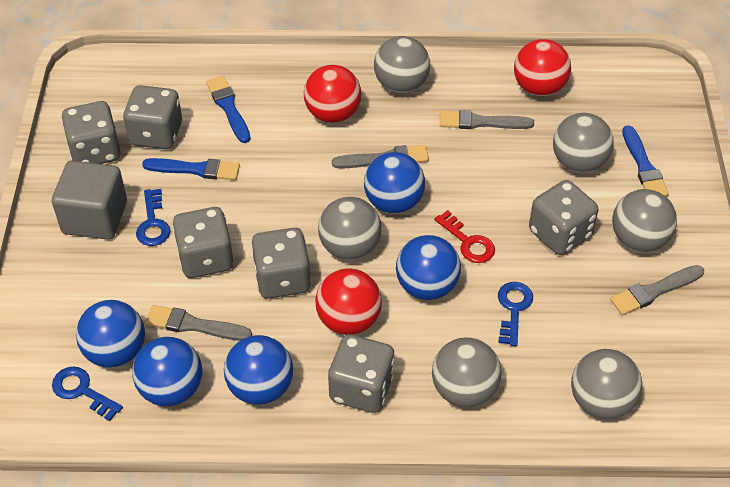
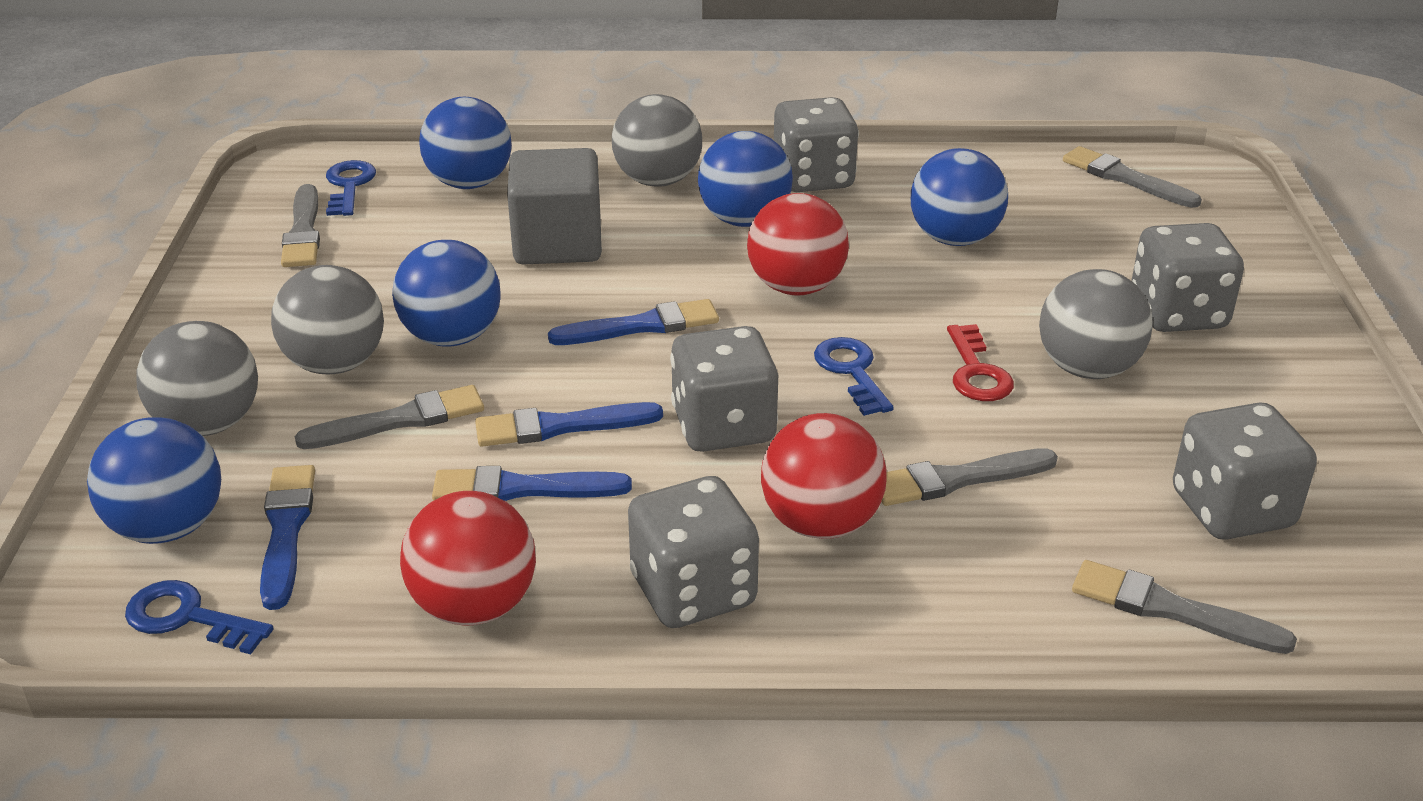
blue brush: 3 -> 4
grey ball: 6 -> 4
grey brush: 4 -> 5
grey dice: 6 -> 5

